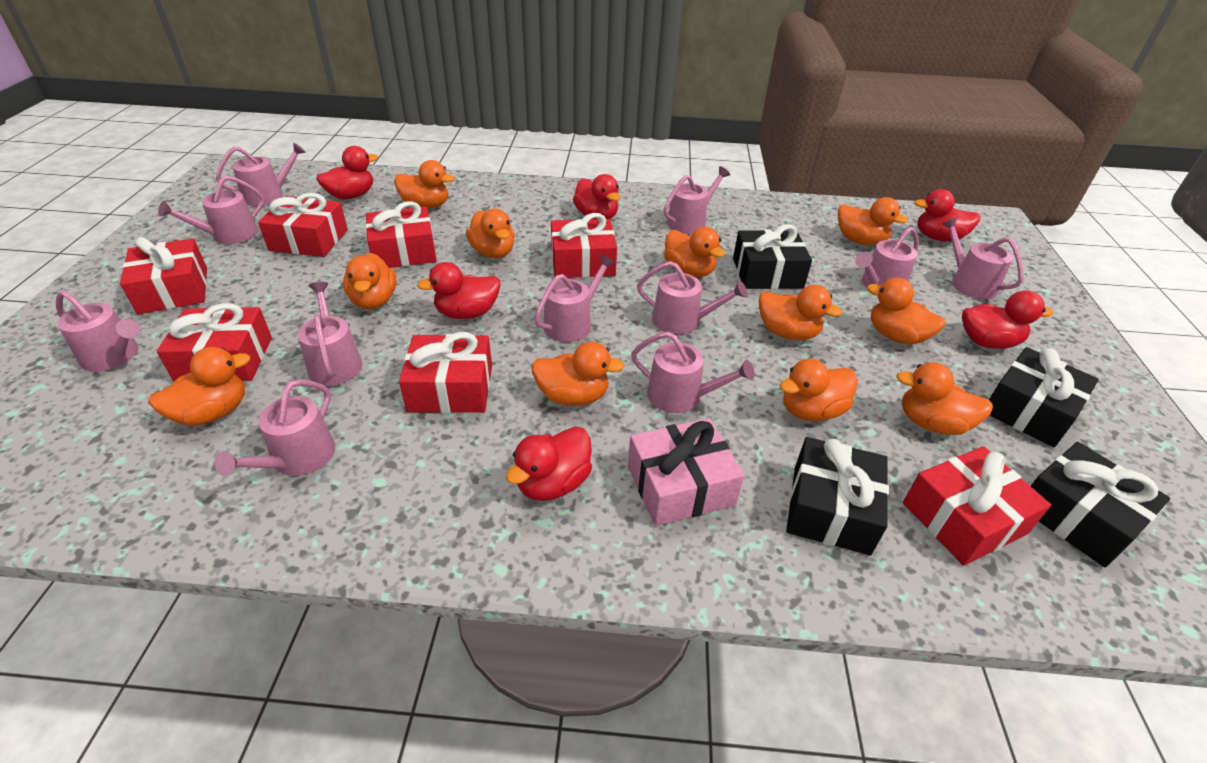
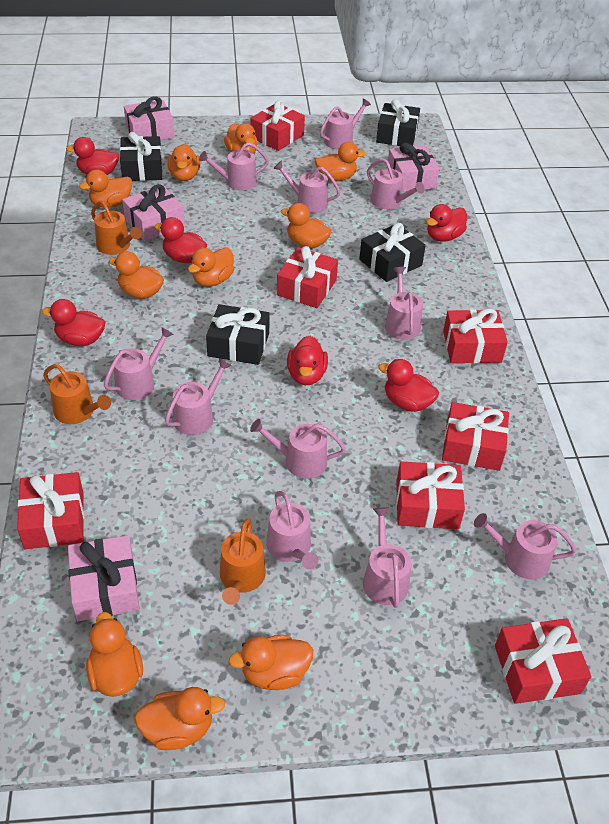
orange duck: 11 -> 10
orange watering can: 0 -> 3
pink gift: 1 -> 4

